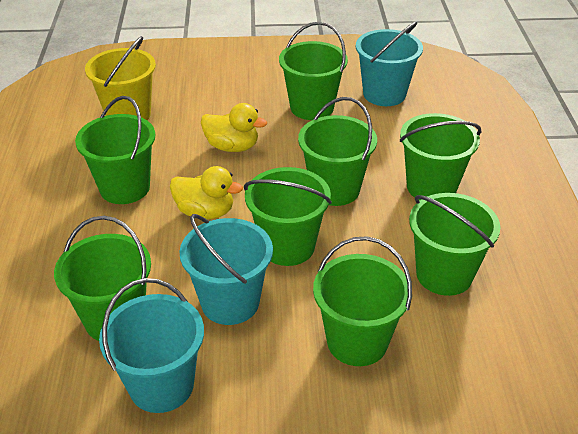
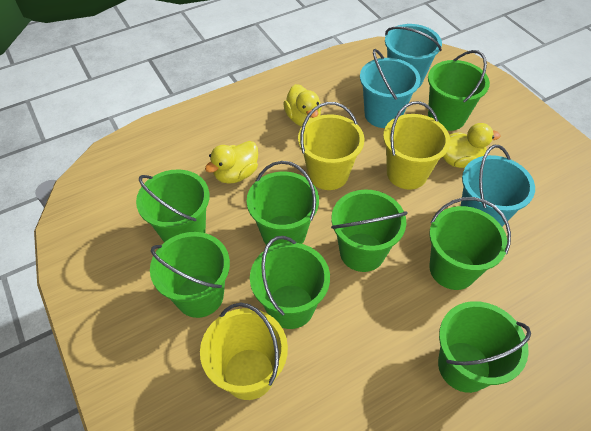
yellow bucket: 1 -> 3
yellow duck: 2 -> 3

